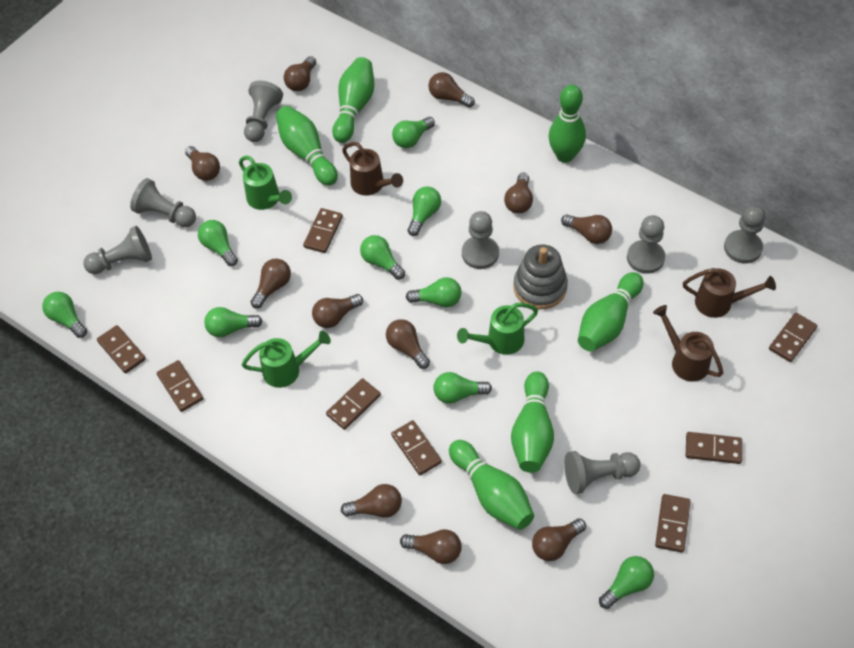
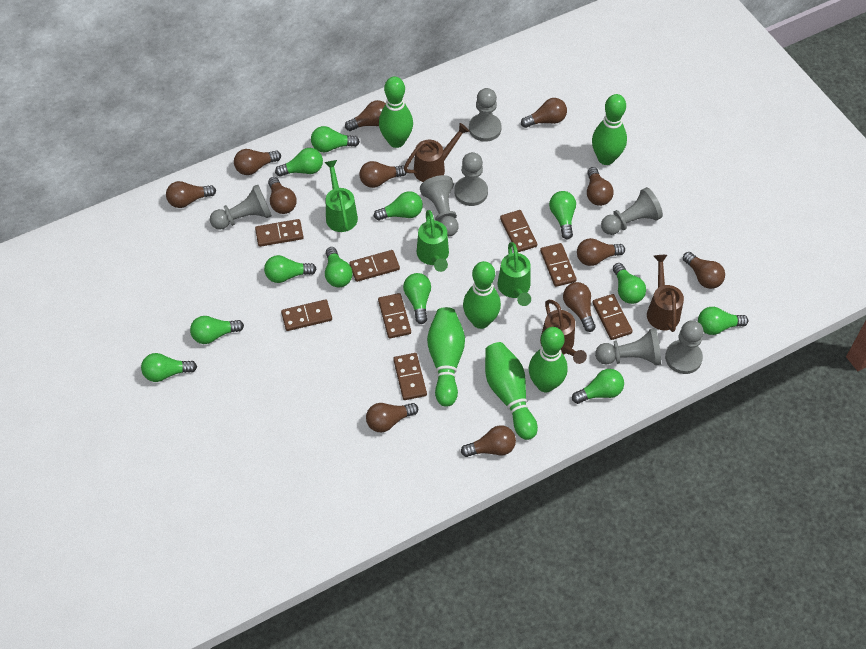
brown light bulb: 11 -> 12
green light bulb: 9 -> 12
grey stacking toy: 1 -> 0

